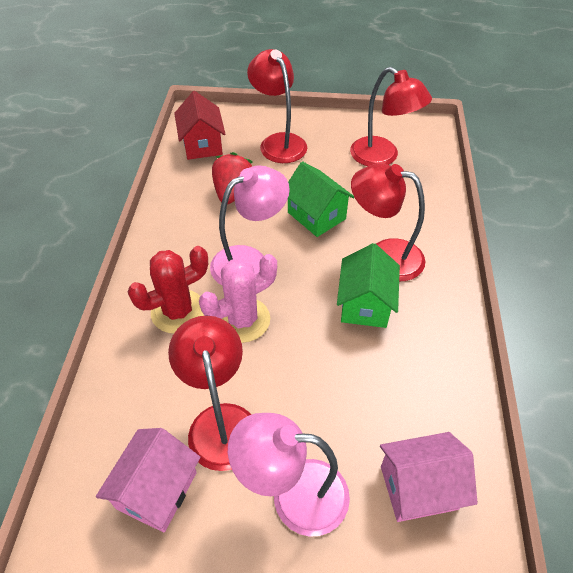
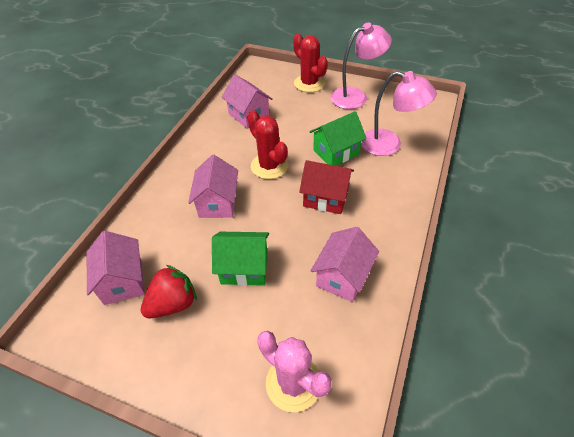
pink house: 2 -> 4
red cactus: 1 -> 2
red lamp: 4 -> 0

